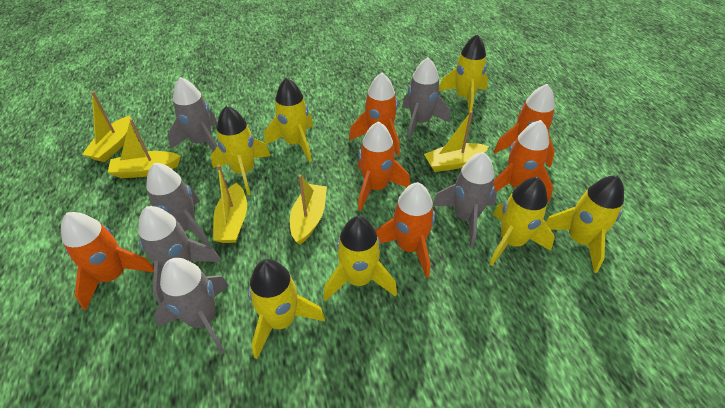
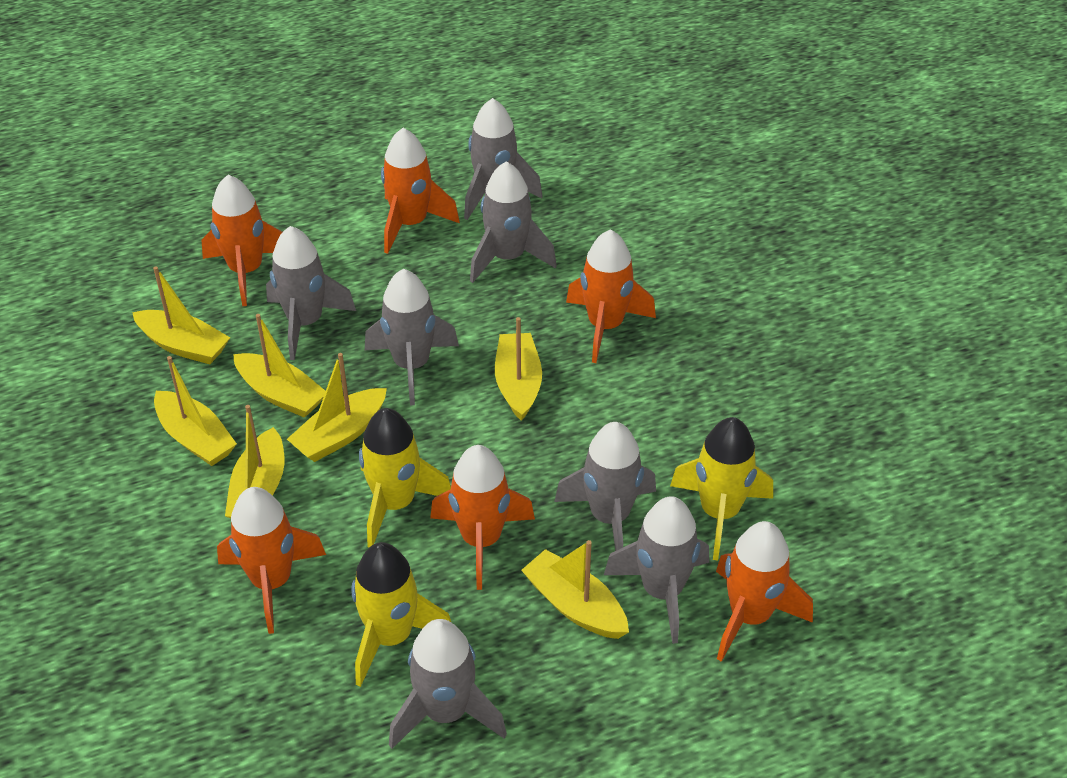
grey rocket: 6 -> 7
yellow boat: 5 -> 7
yellow rocket: 7 -> 3

